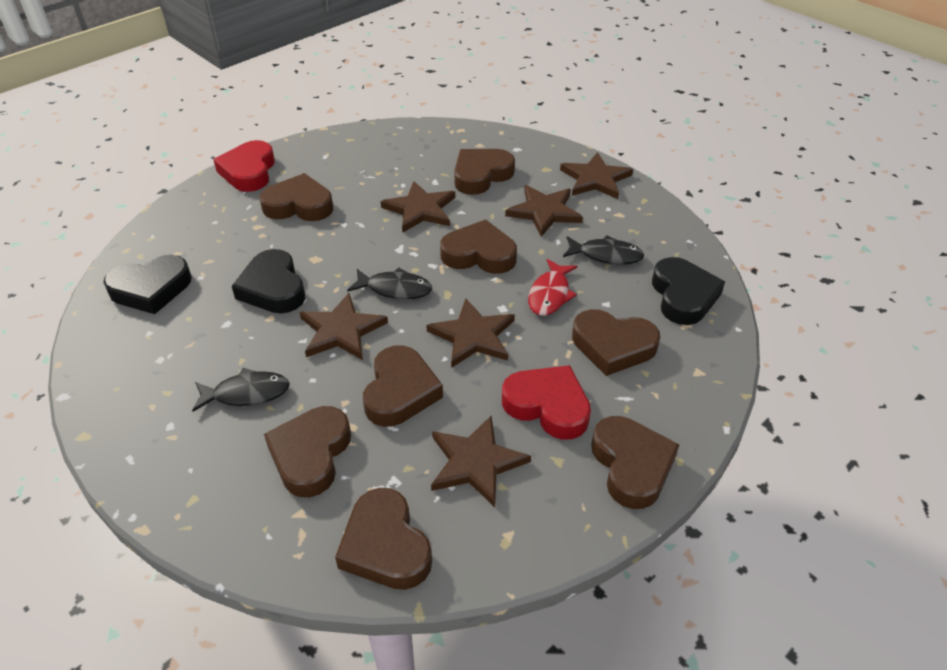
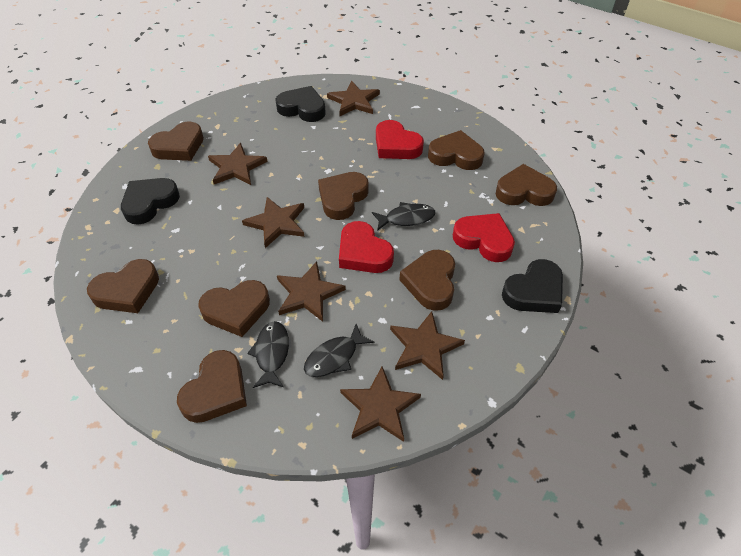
red fish: 1 -> 0
red heart: 2 -> 3

